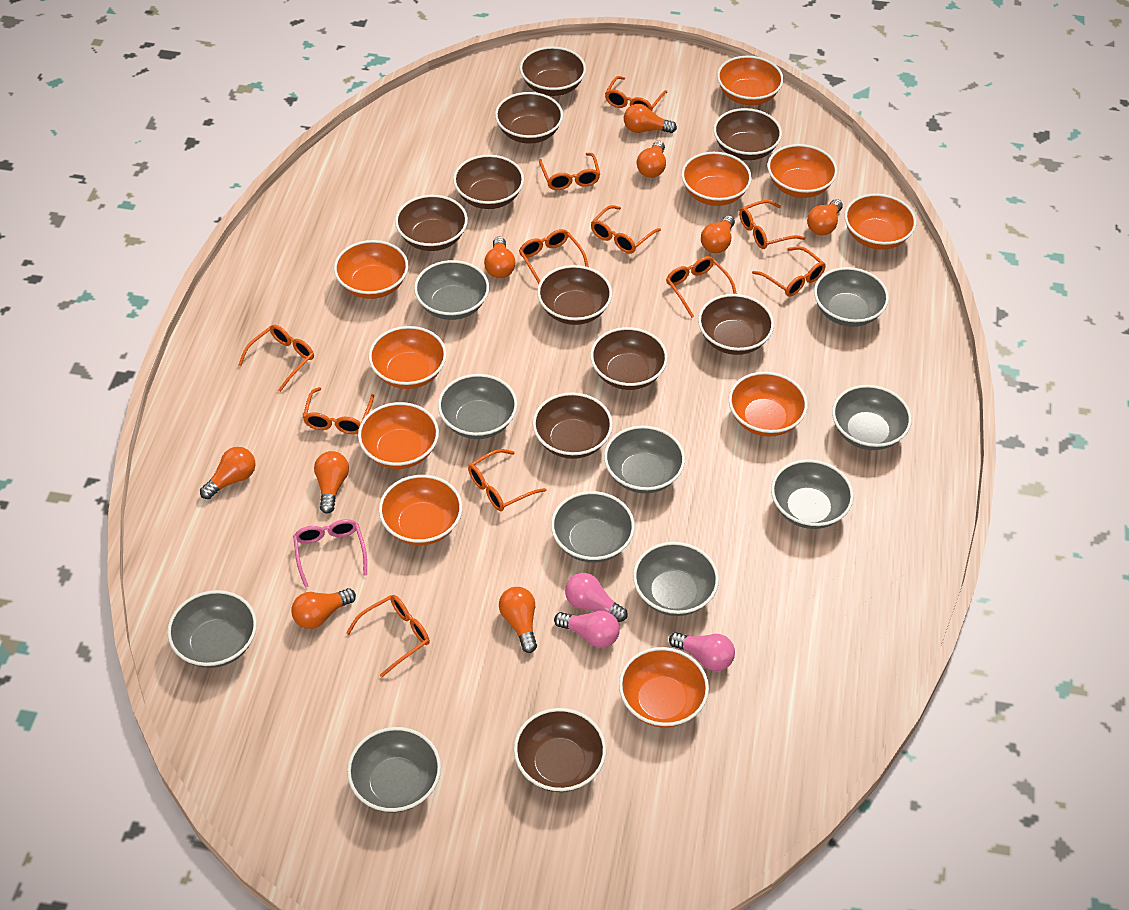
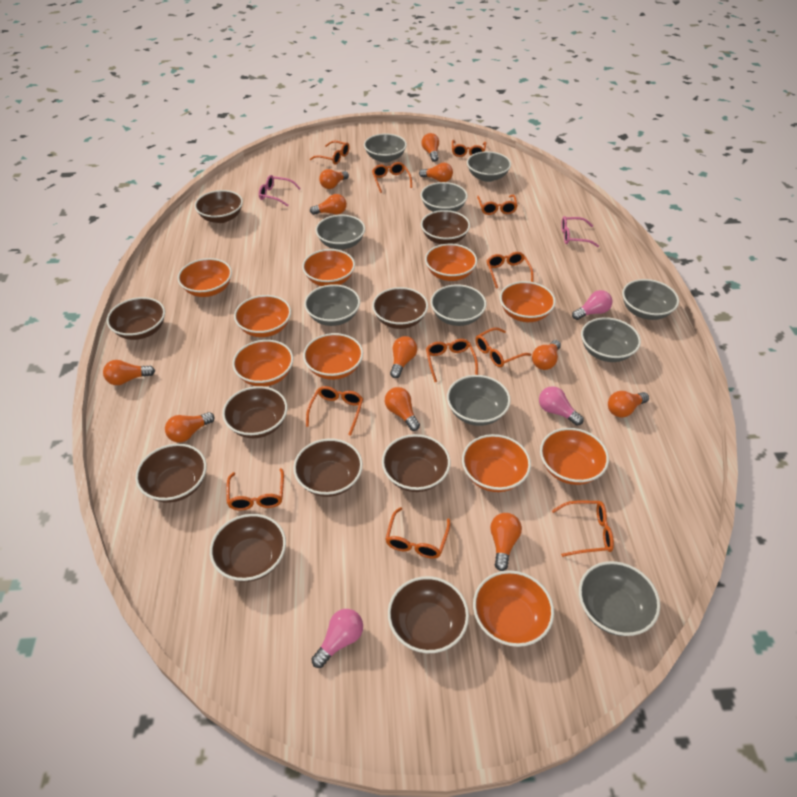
orange light bulb: 9 -> 11
pink glasses: 1 -> 2

